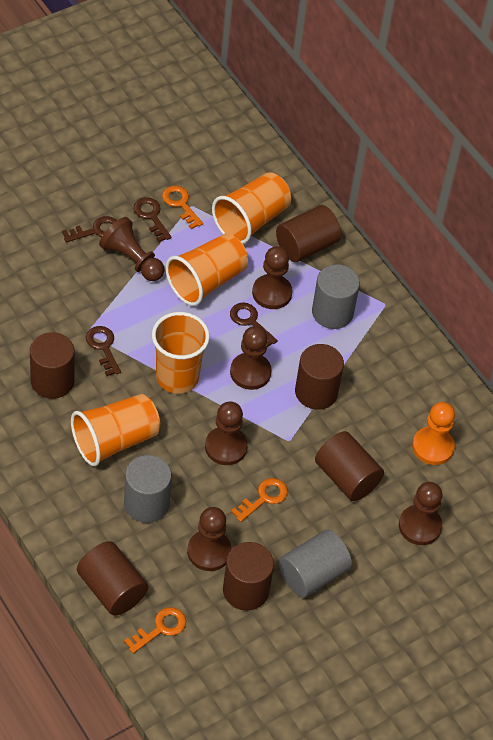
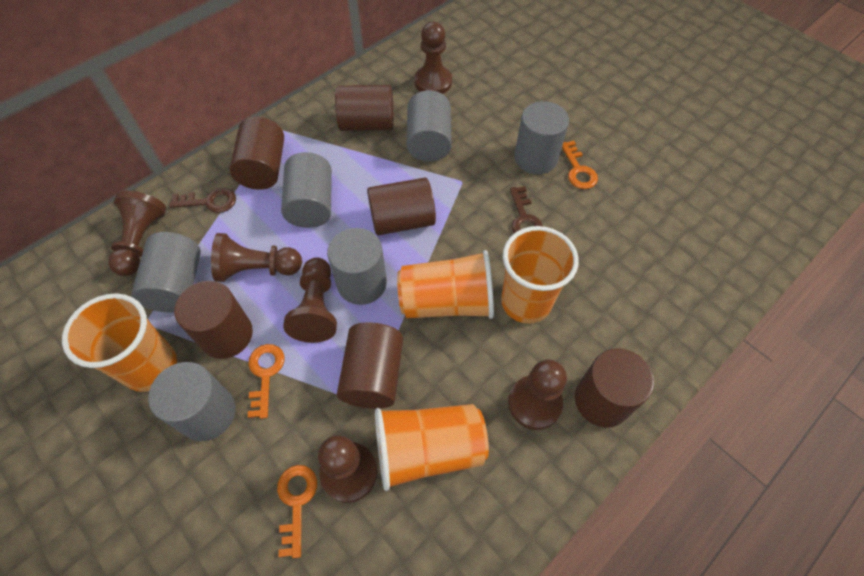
brown key: 4 -> 2
grey cylinder: 3 -> 6
orange pawn: 1 -> 0

